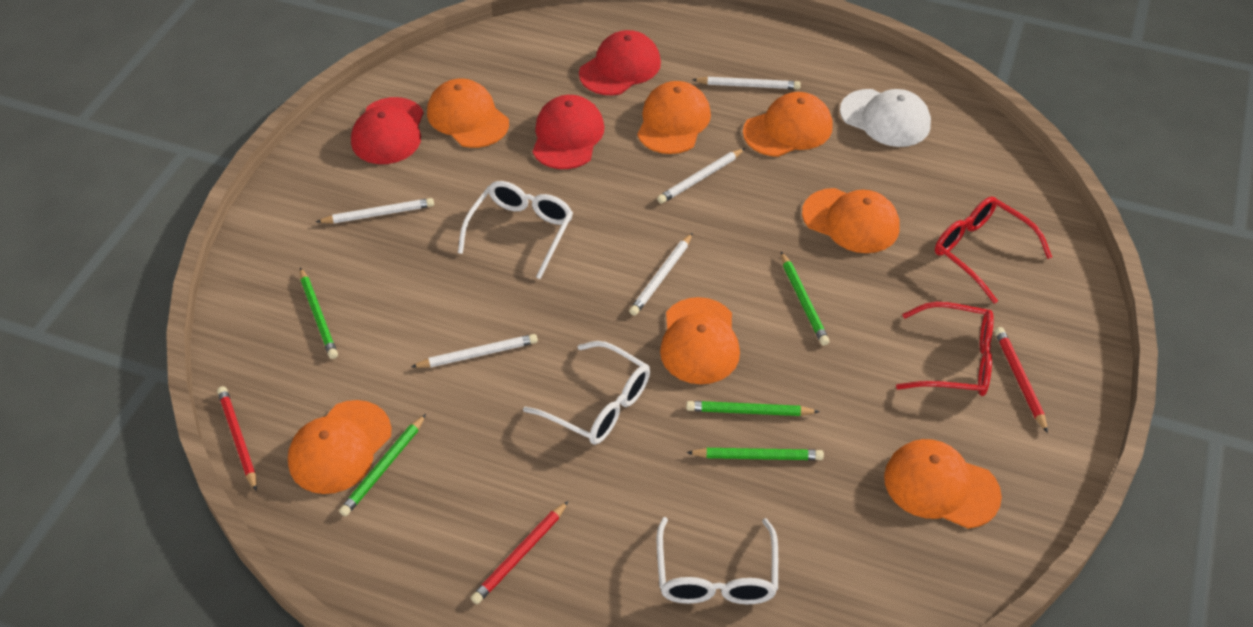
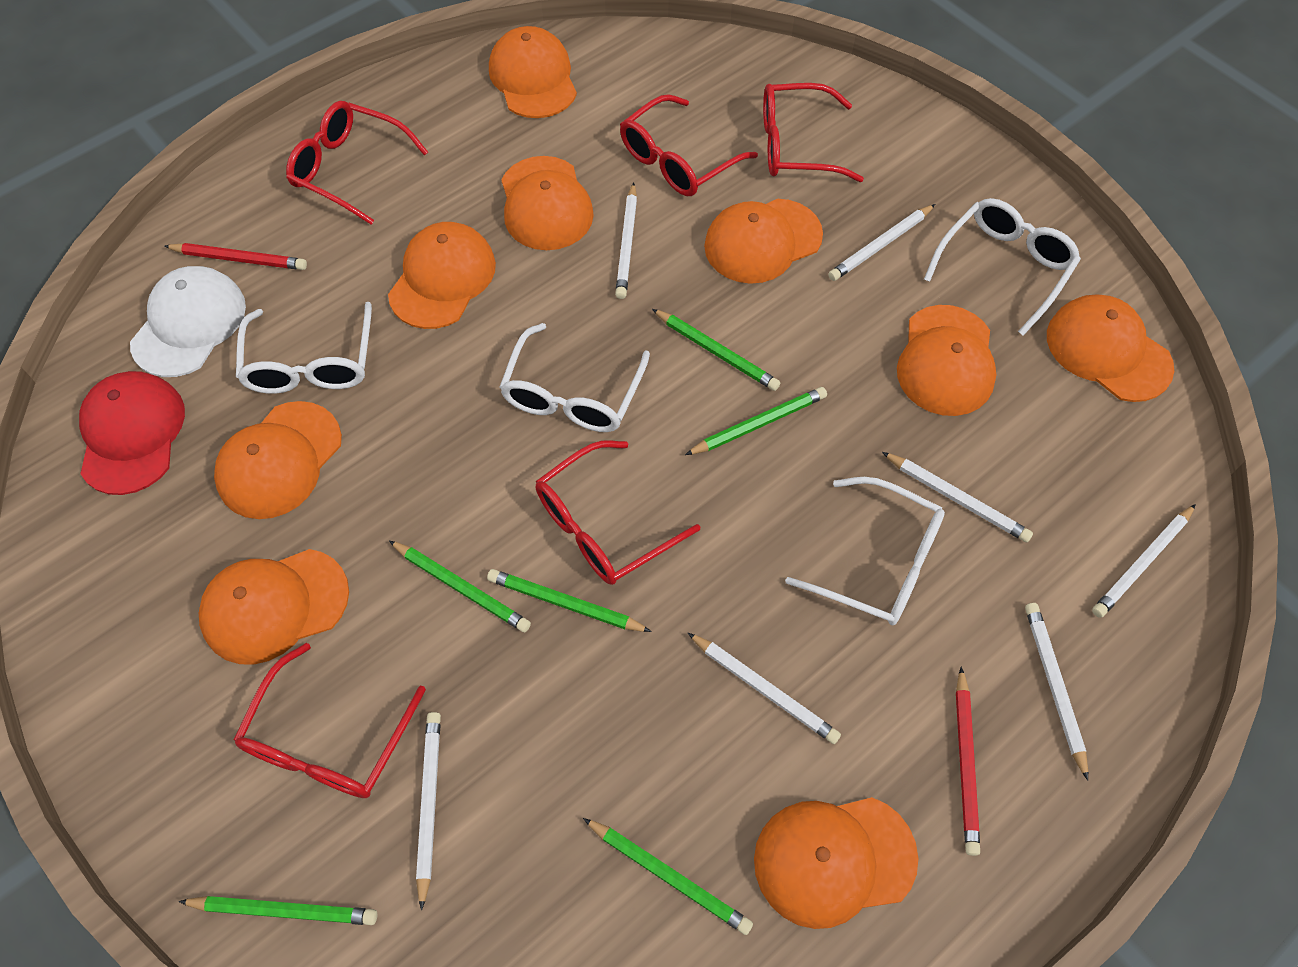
green pencil: 5 -> 6
orange cap: 7 -> 9
red cap: 3 -> 1
red glasses: 2 -> 5
red pencil: 3 -> 2
white glasses: 3 -> 4
white pencil: 5 -> 7

